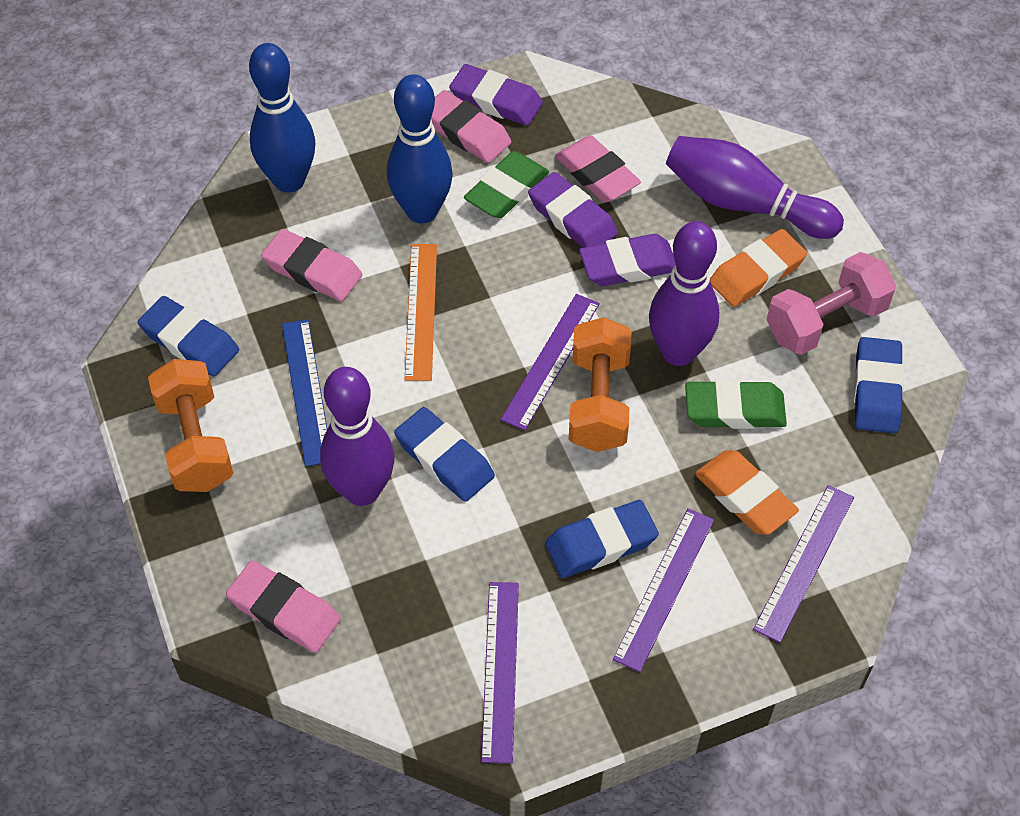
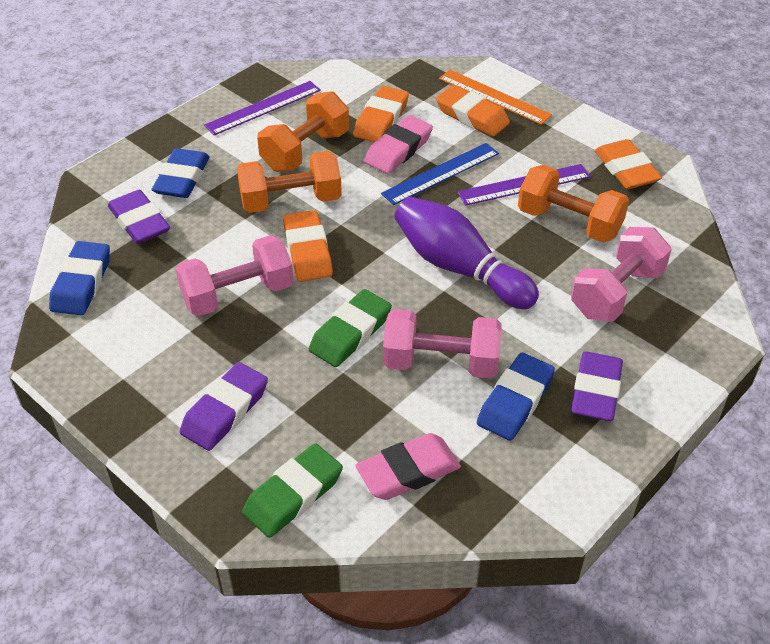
blue bowling pin: 2 -> 0
blue eraser: 4 -> 3
orange dumbbell: 2 -> 3
orange eraser: 2 -> 4
pink dumbbell: 1 -> 3
pink eraser: 4 -> 2
purple bowling pin: 3 -> 1
purple ruler: 4 -> 2

